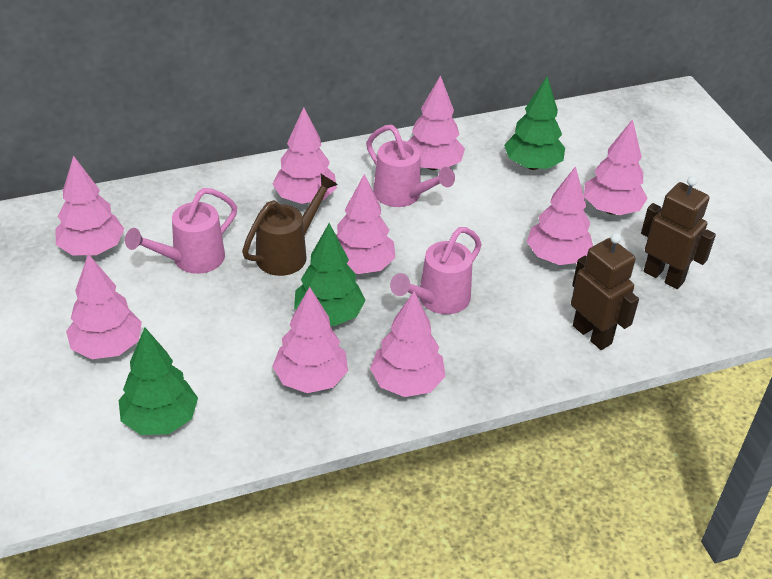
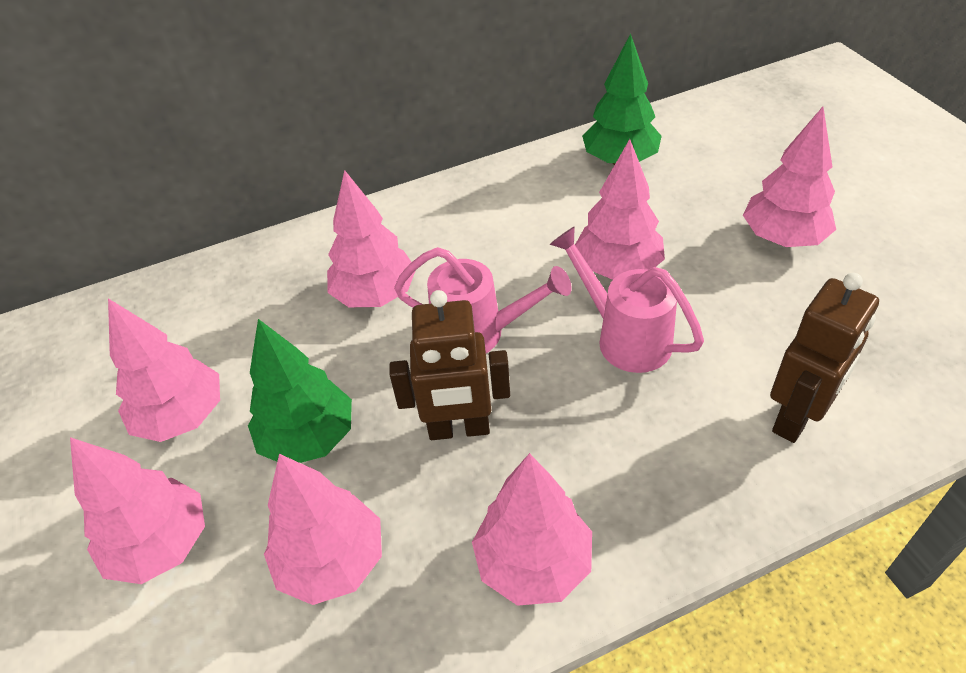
brown watering can: 1 -> 0
green tree: 3 -> 2
pink tree: 9 -> 7
pink watering can: 3 -> 2

